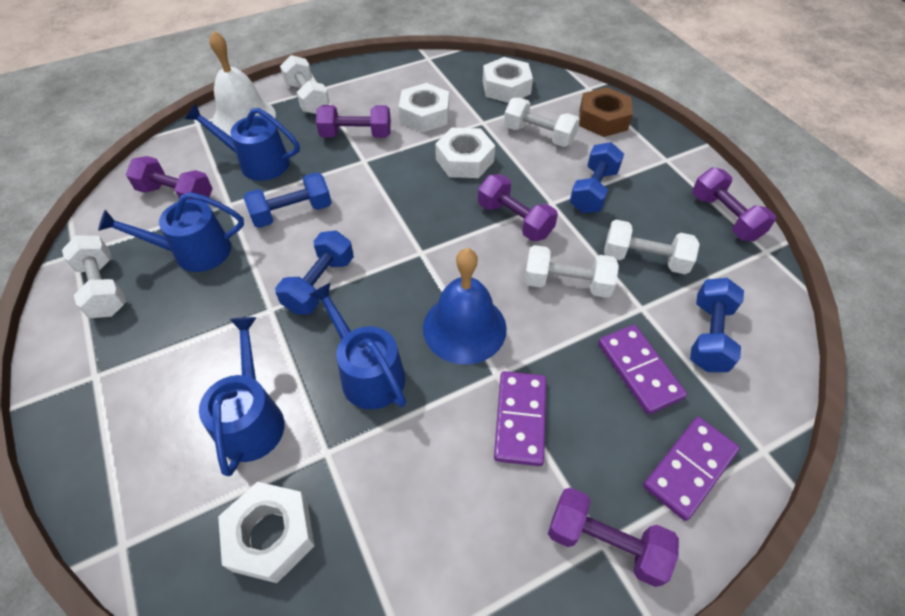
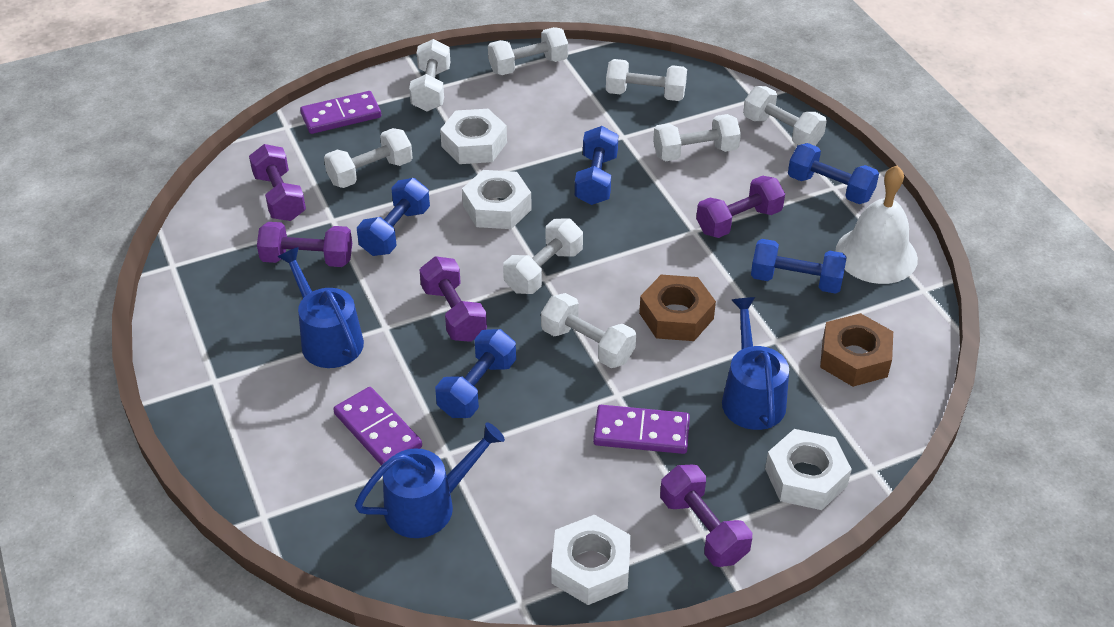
blue bell: 1 -> 0
blue dumbbell: 4 -> 5
blue watering can: 4 -> 3
brown nut: 1 -> 2
white dumbbell: 5 -> 8

